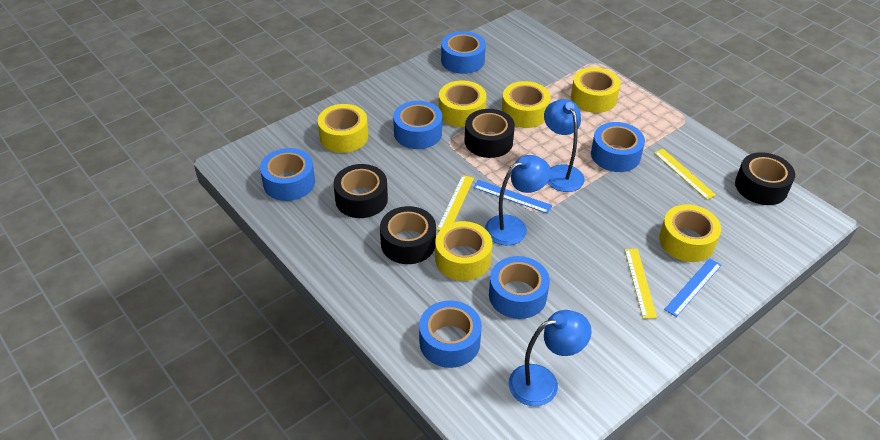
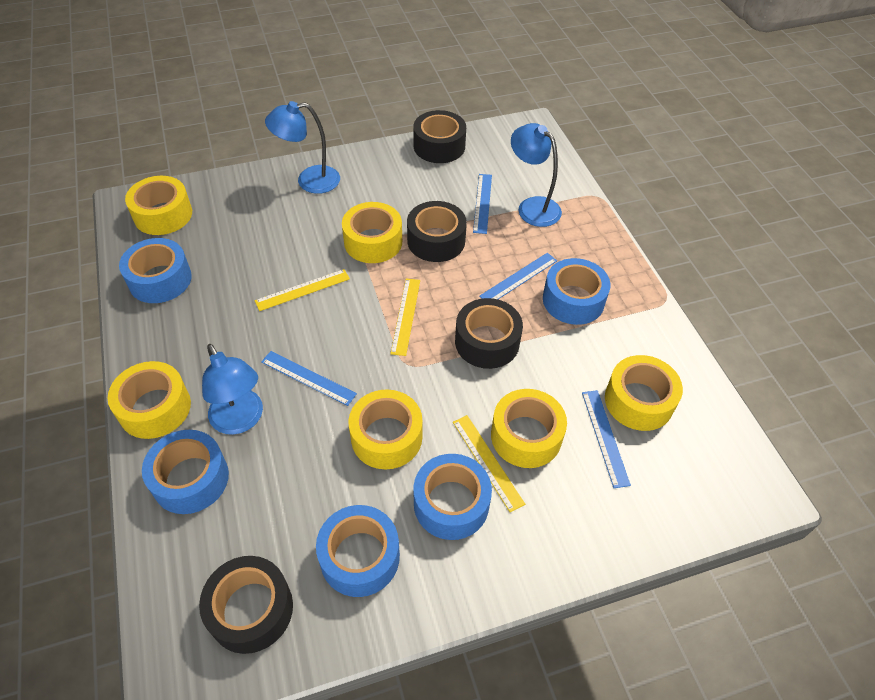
blue ruler: 2 -> 4
blue tape: 6 -> 5

